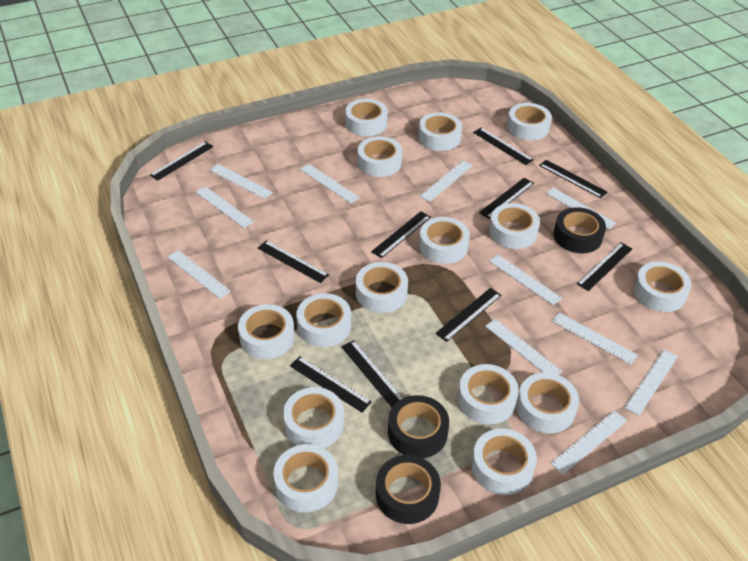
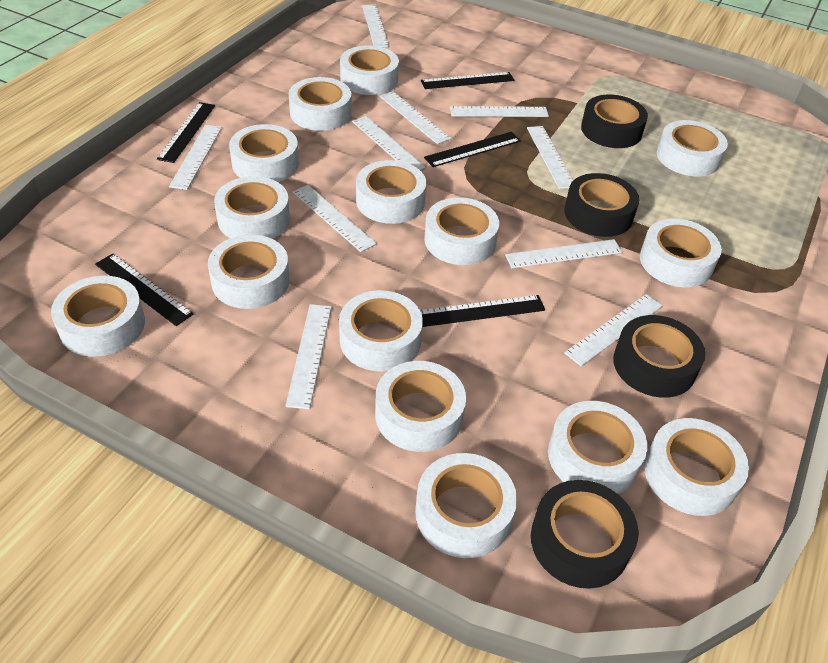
black ruler: 10 -> 5
black tape: 3 -> 4
white ruler: 11 -> 10

